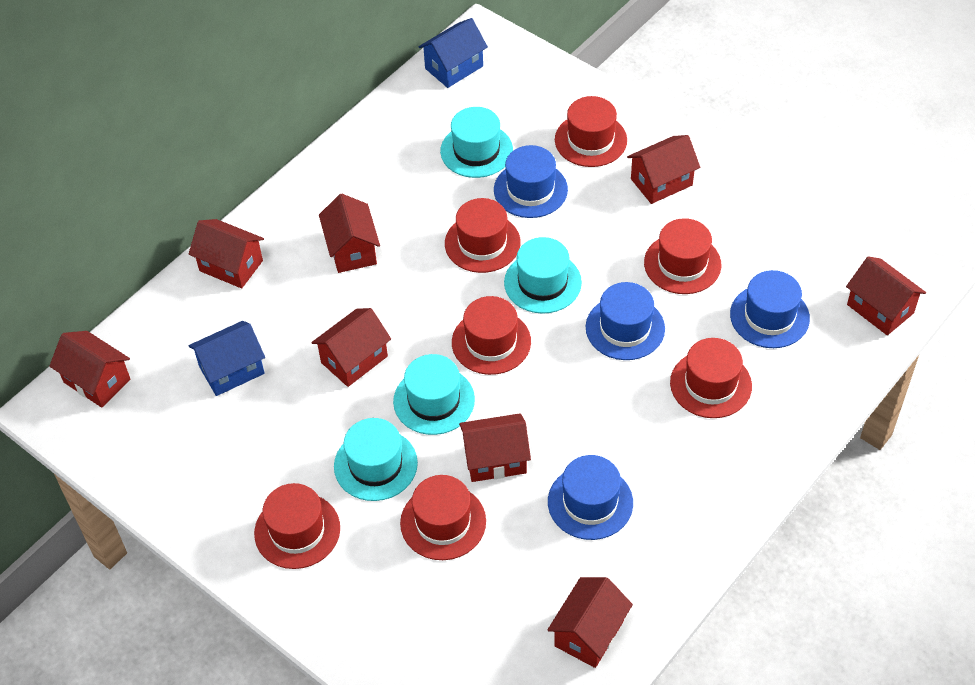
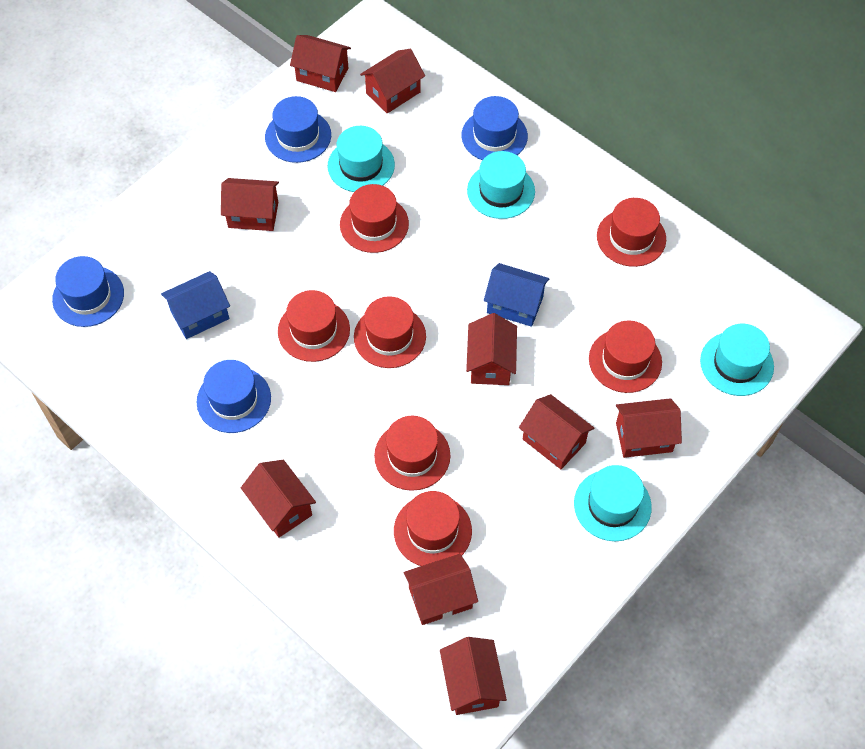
red house: 8 -> 9

